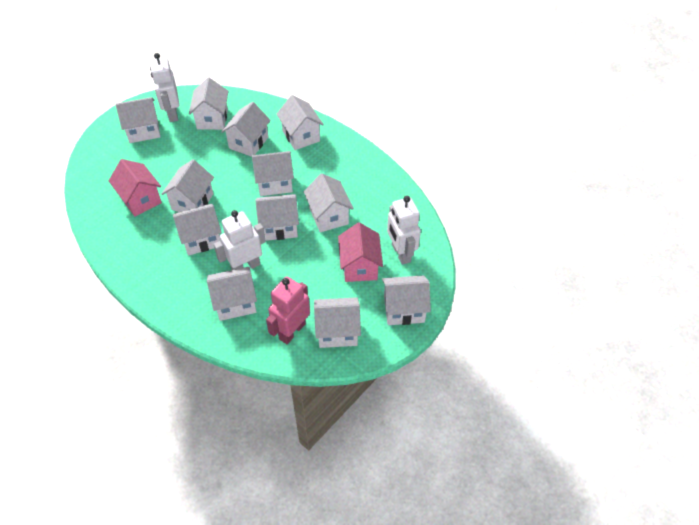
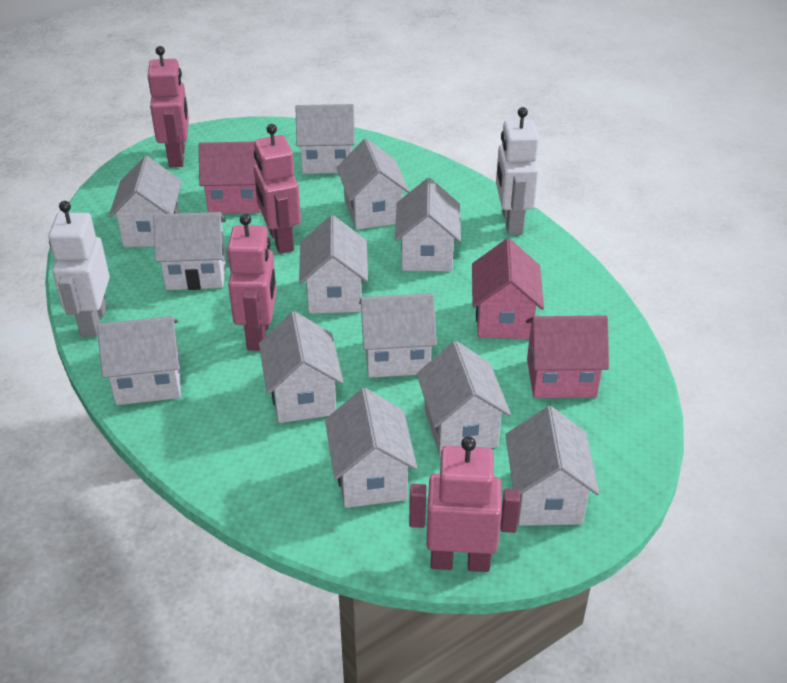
pink house: 2 -> 3
pink robot: 1 -> 4
white robot: 3 -> 2

